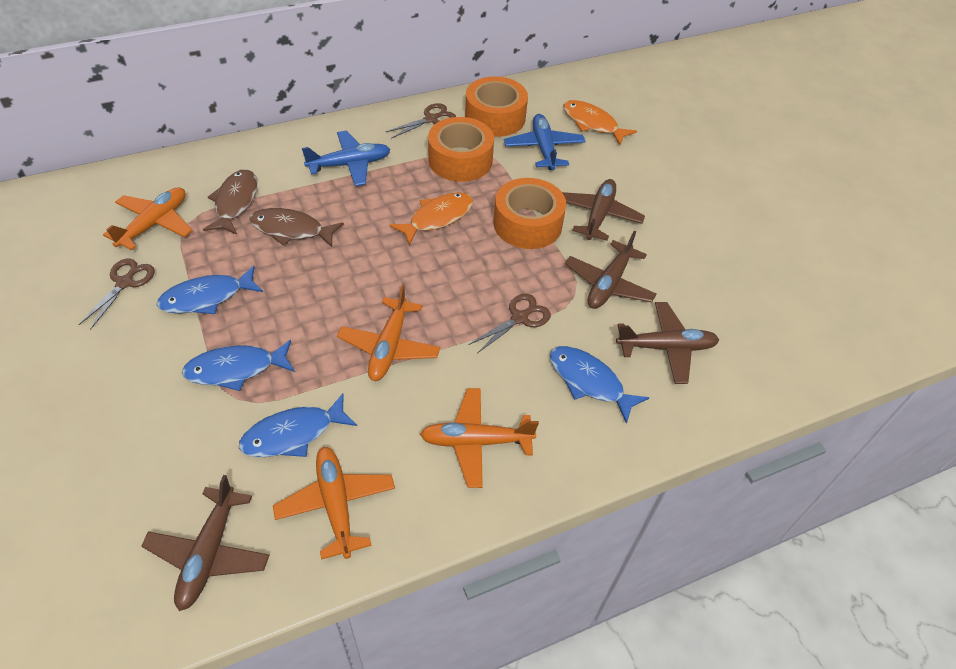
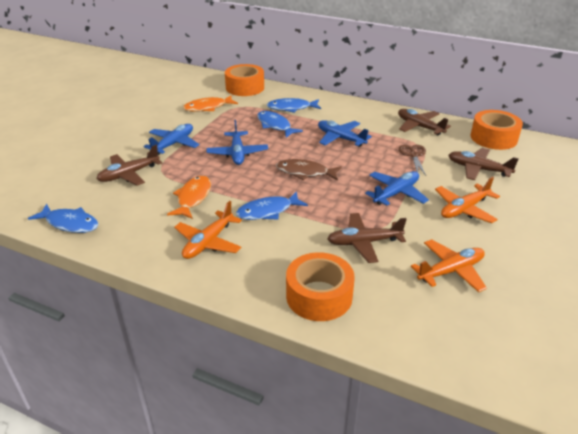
blue plane: 2 -> 4
brown fish: 2 -> 1
brown scissors: 3 -> 1
orange plane: 4 -> 3

